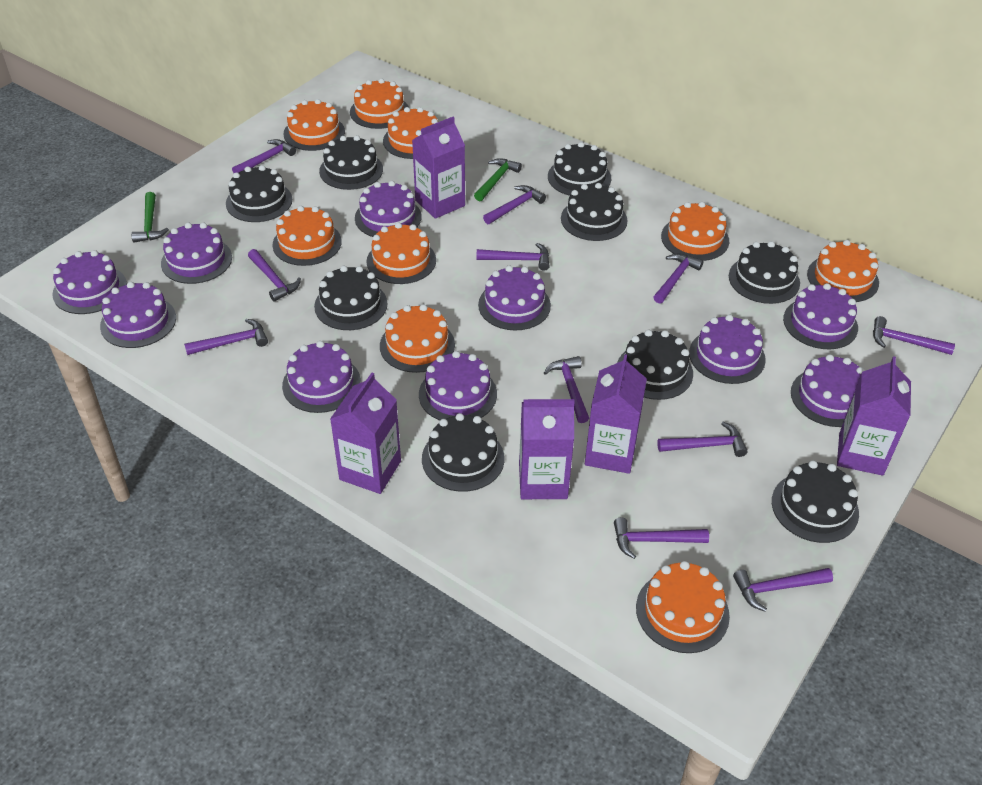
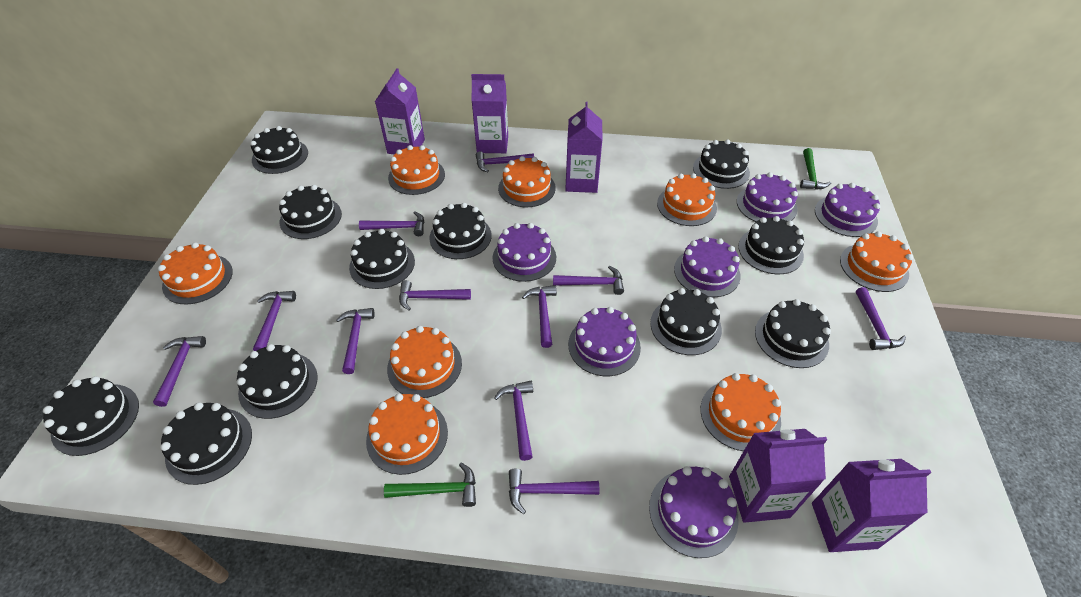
black cake: 9 -> 11
orange cake: 9 -> 8
purple cake: 10 -> 6

